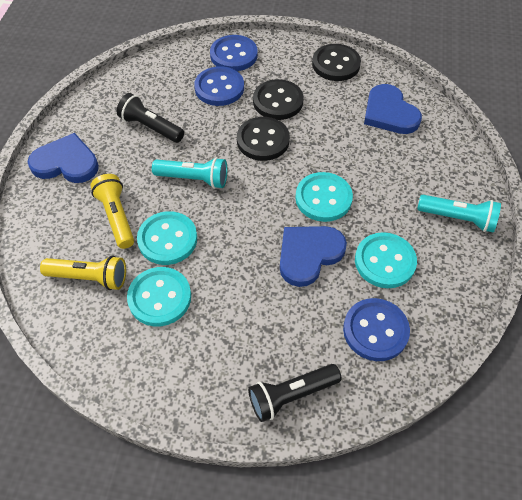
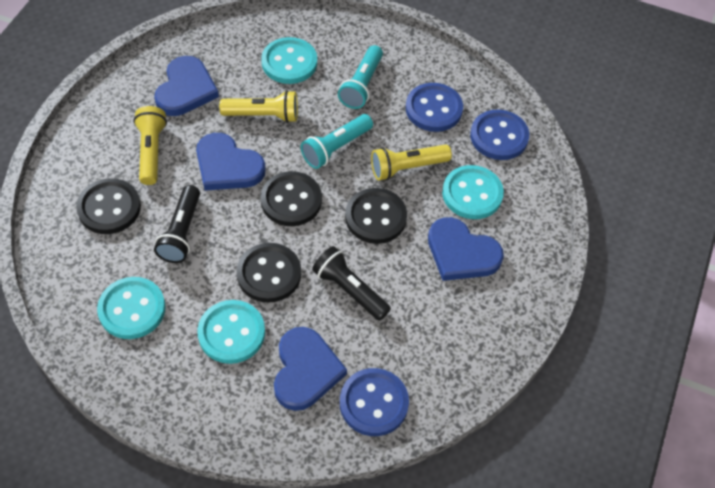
black button: 3 -> 4
blue heart: 3 -> 4
yellow flashlight: 2 -> 3

